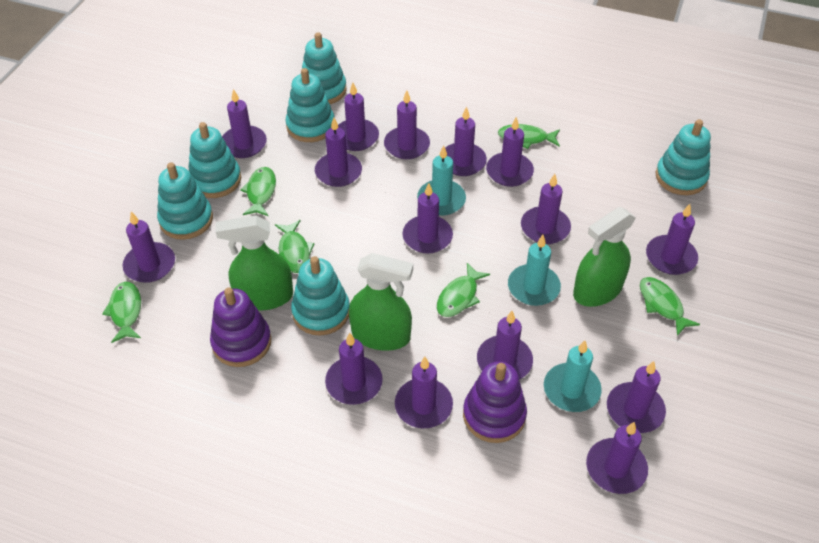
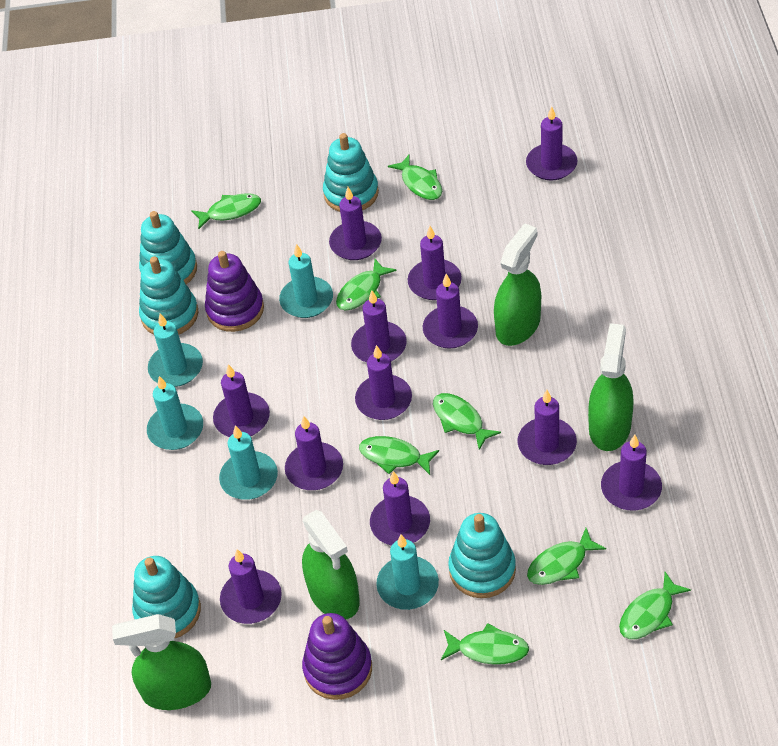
green fish: 6 -> 8
green spray bottle: 3 -> 4
purple candle: 15 -> 12
turquoise candle: 3 -> 5
turquoise stacking toy: 6 -> 5

